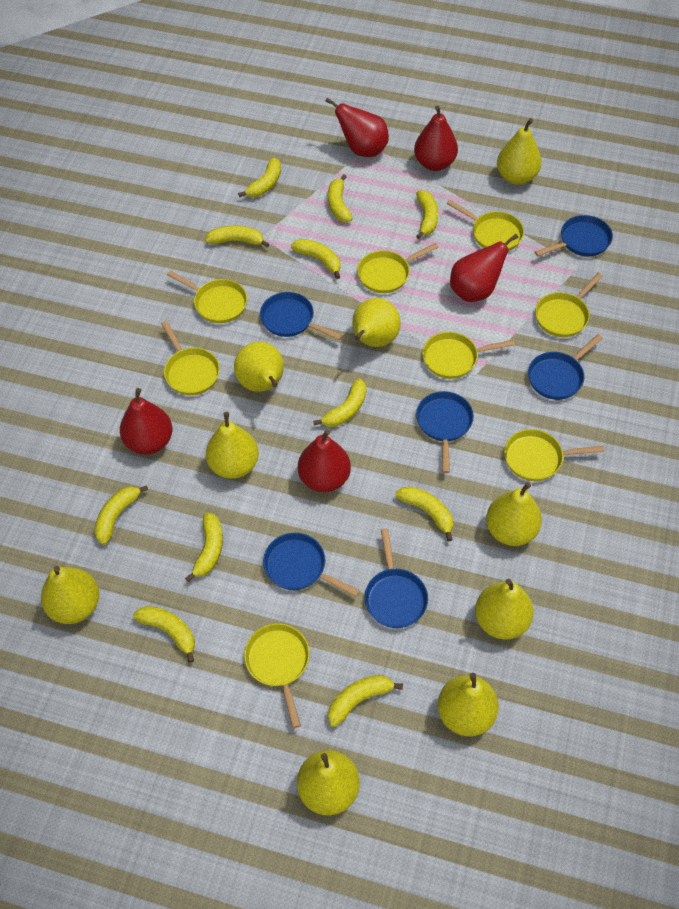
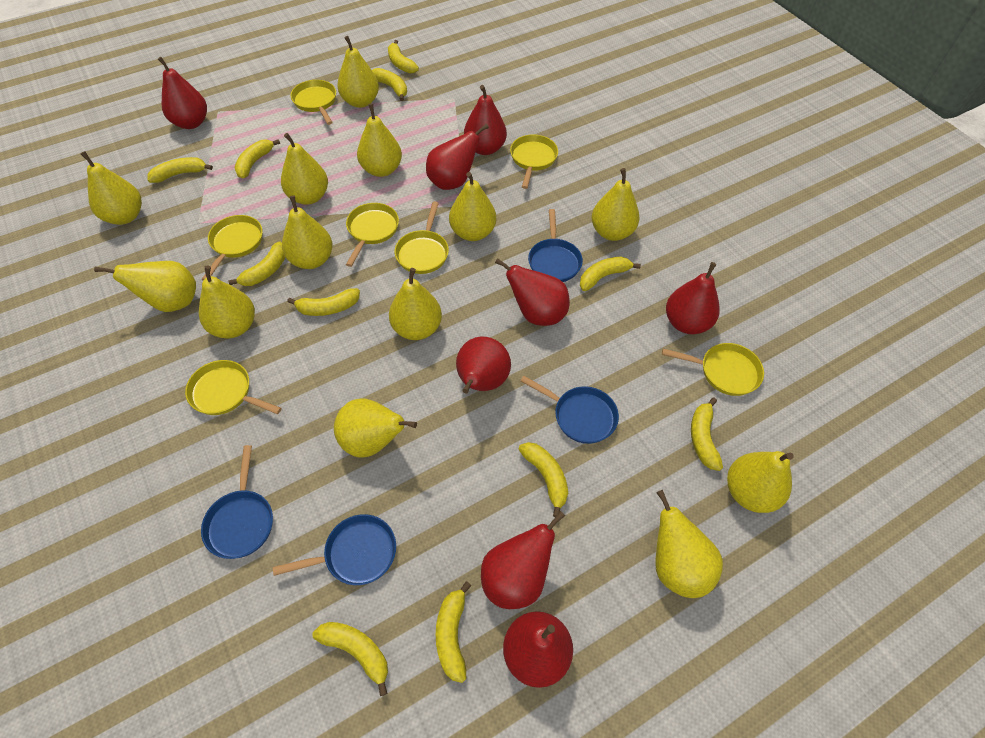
blue pan: 6 -> 4
red pear: 5 -> 8
yellow pan: 8 -> 7
yellow pear: 9 -> 13

